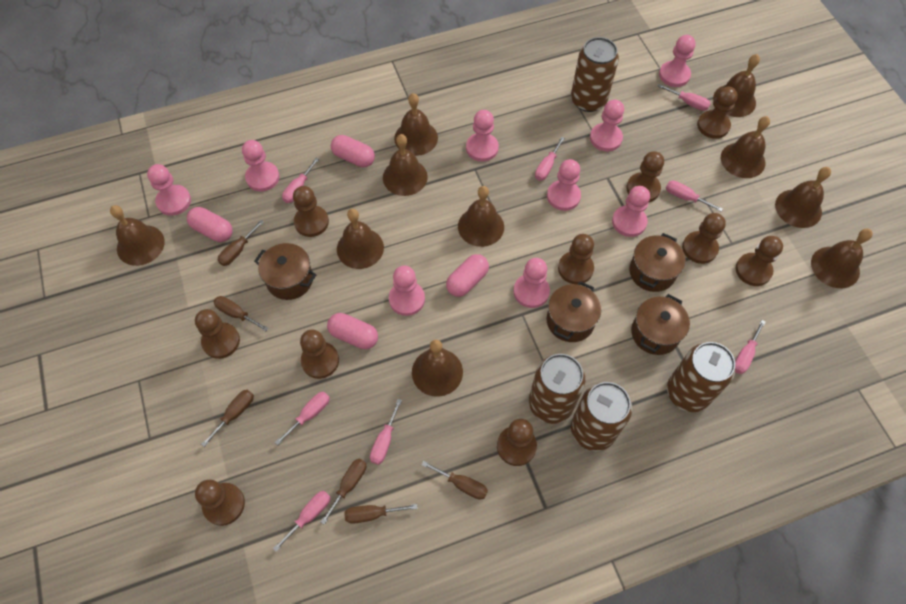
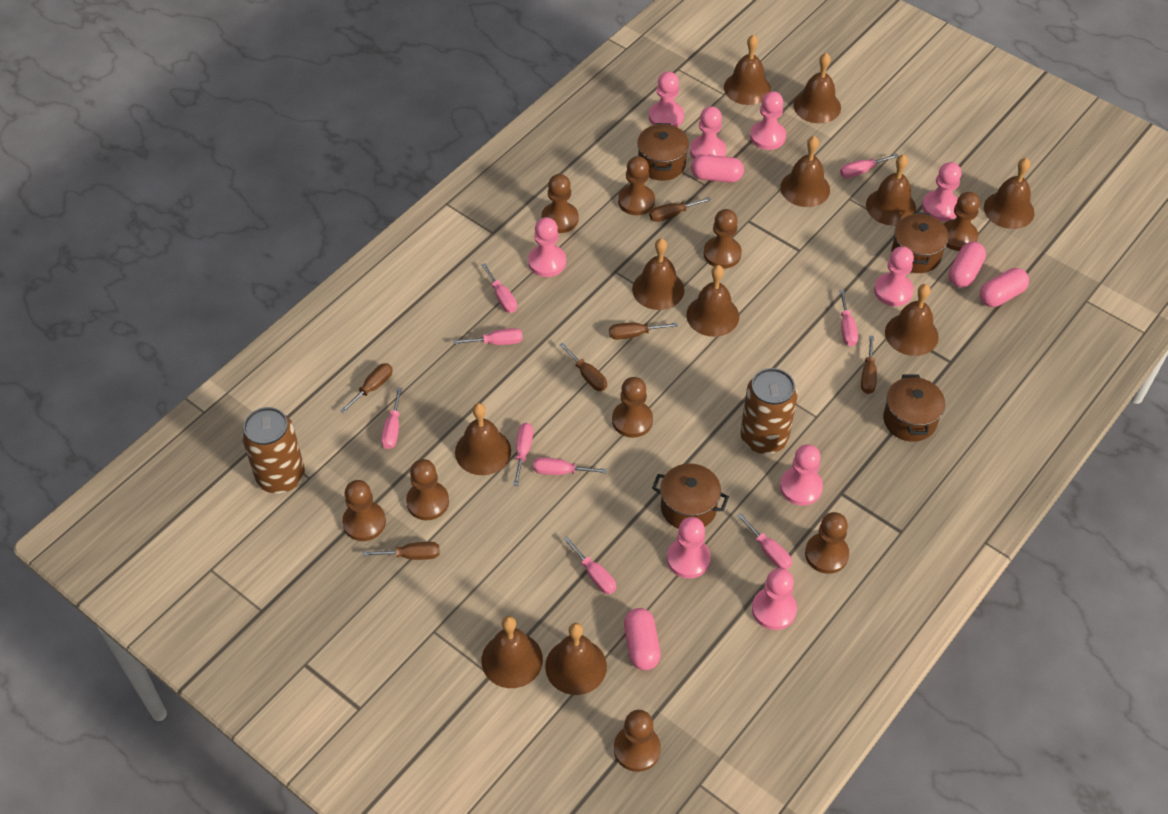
brown bell: 10 -> 11
brown can: 4 -> 2
brown pawn: 10 -> 9
pink screwdriver: 8 -> 9

